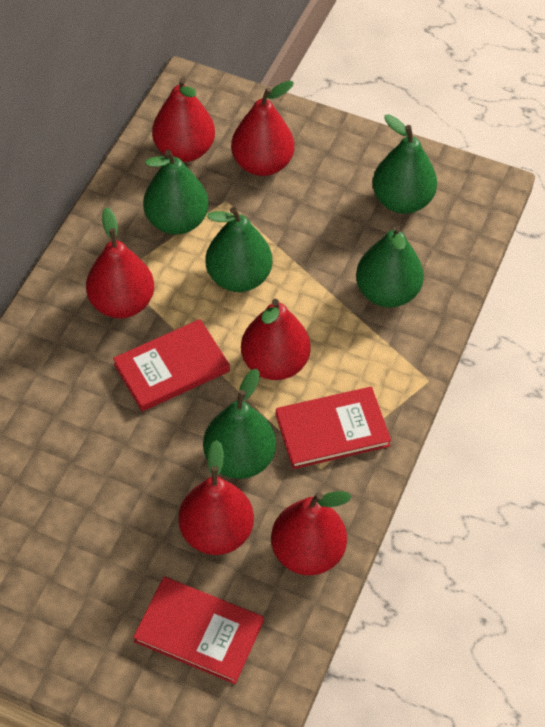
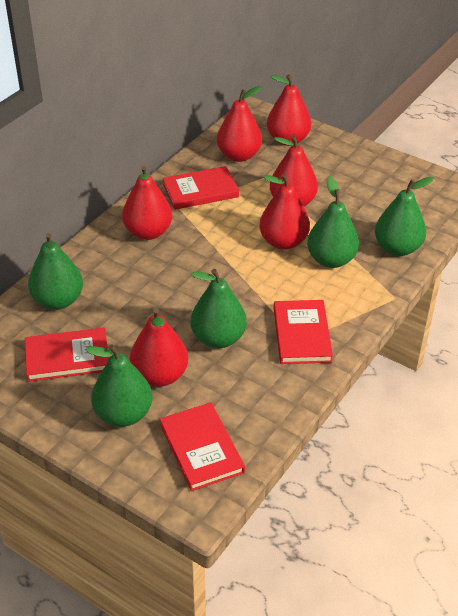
red book: 3 -> 4

